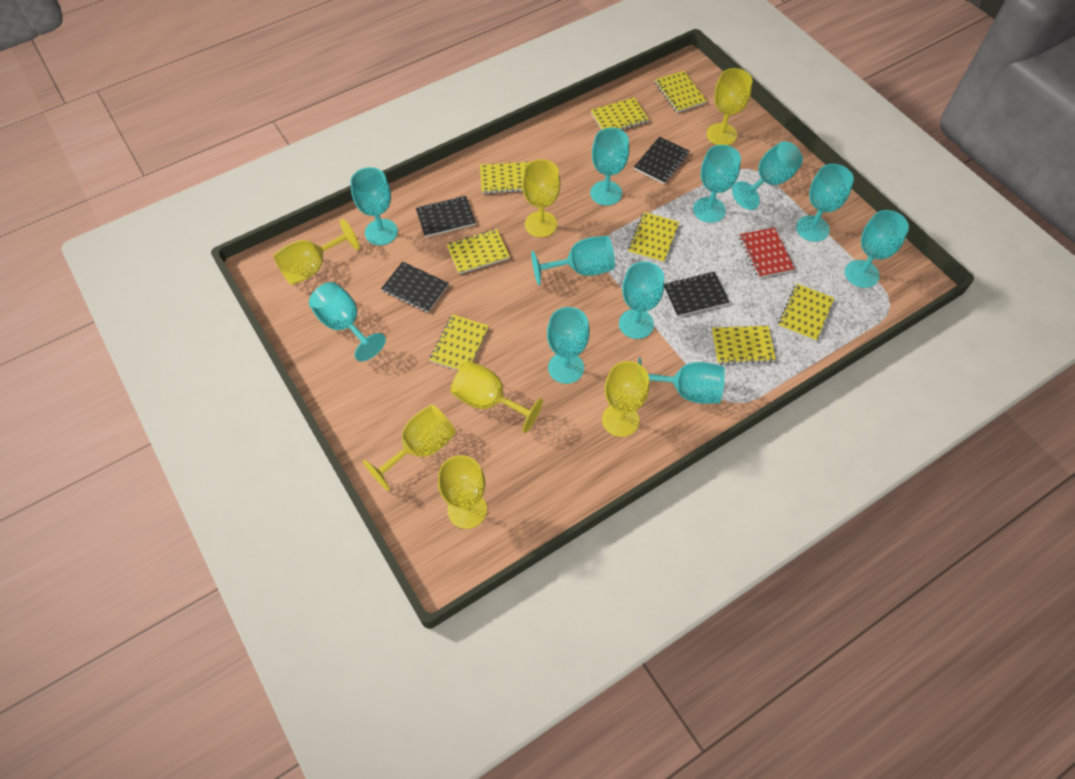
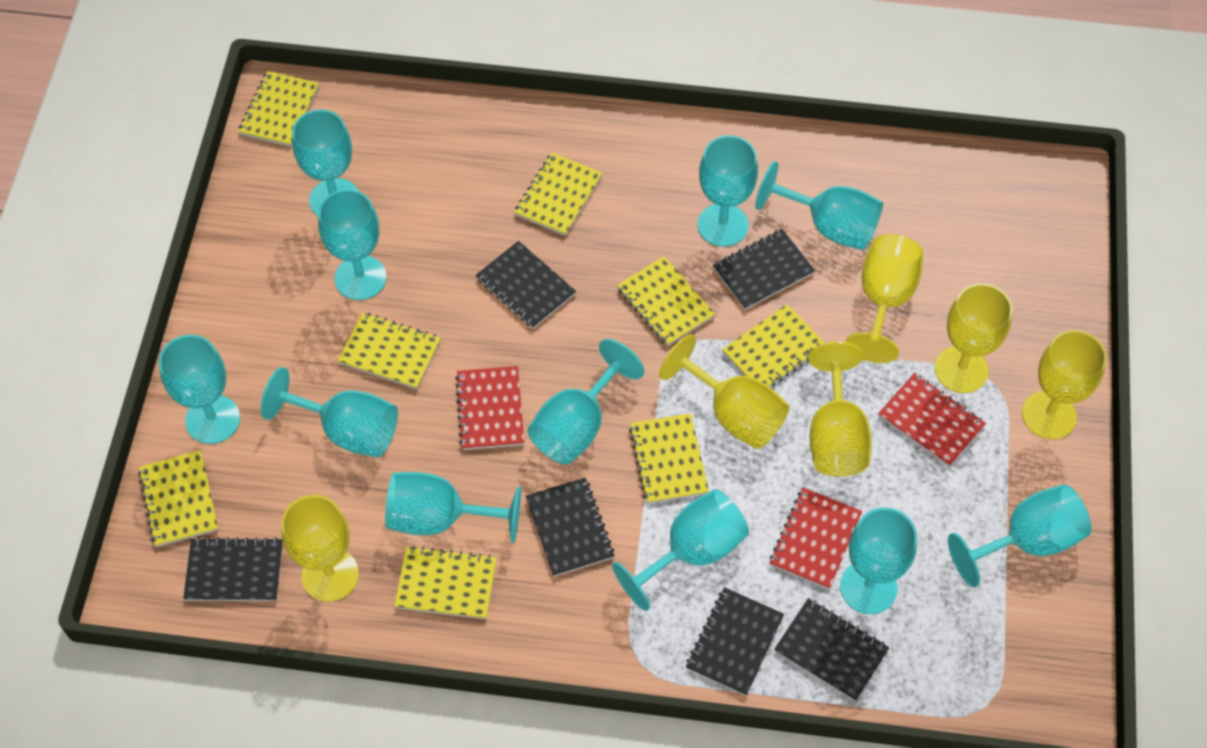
black notebook: 4 -> 6
red notebook: 1 -> 3
yellow goblet: 7 -> 6

